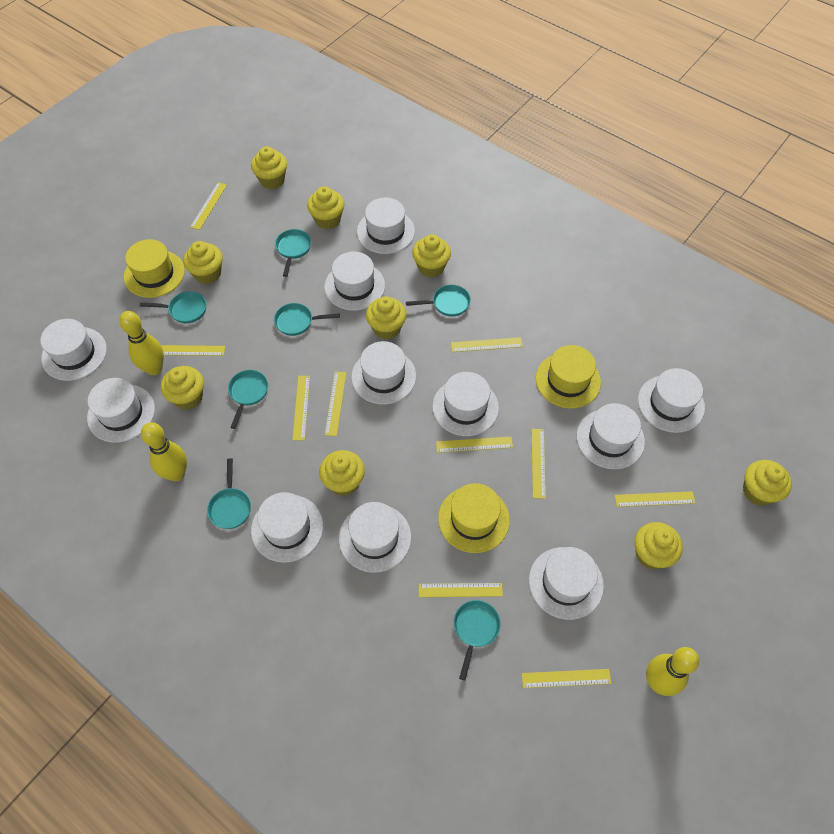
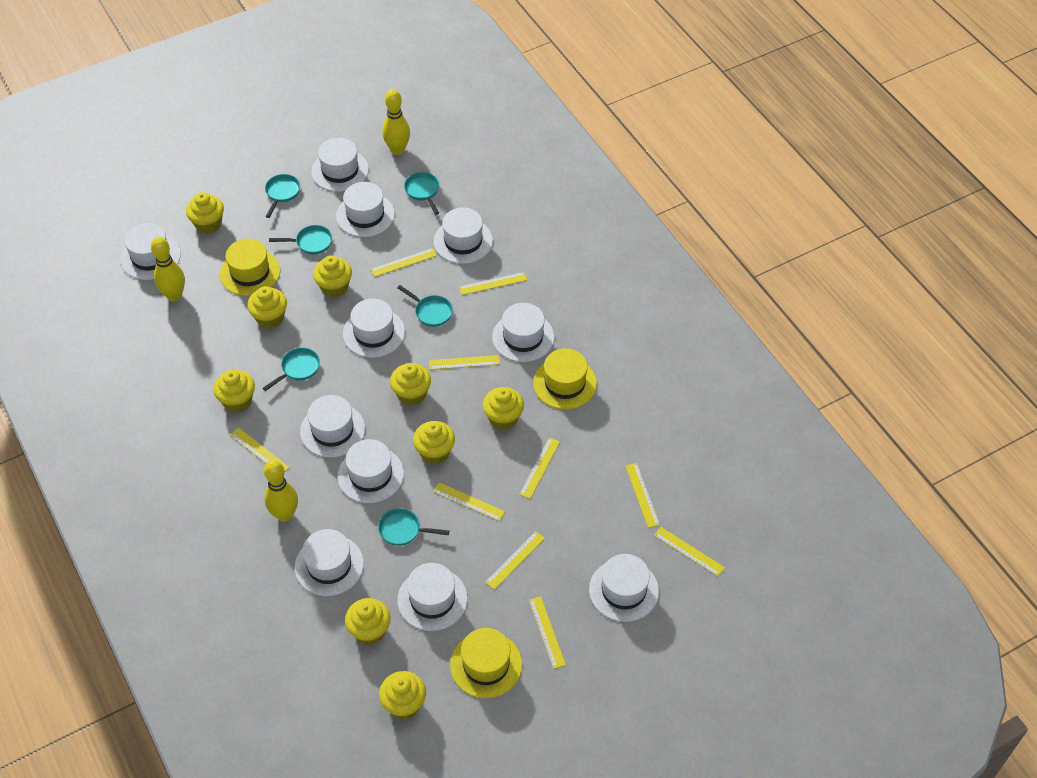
turquoise pan: 7 -> 6

